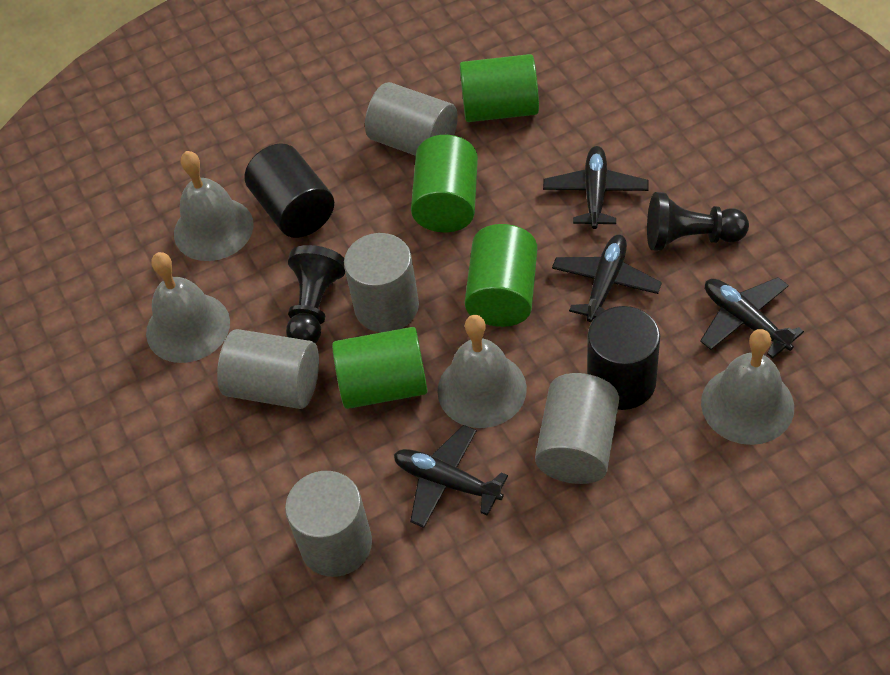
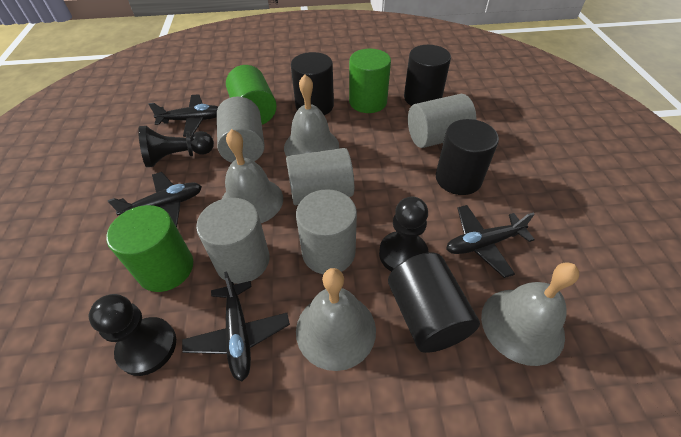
black cylinder: 2 -> 4
black pawn: 2 -> 3
green cylinder: 4 -> 3

